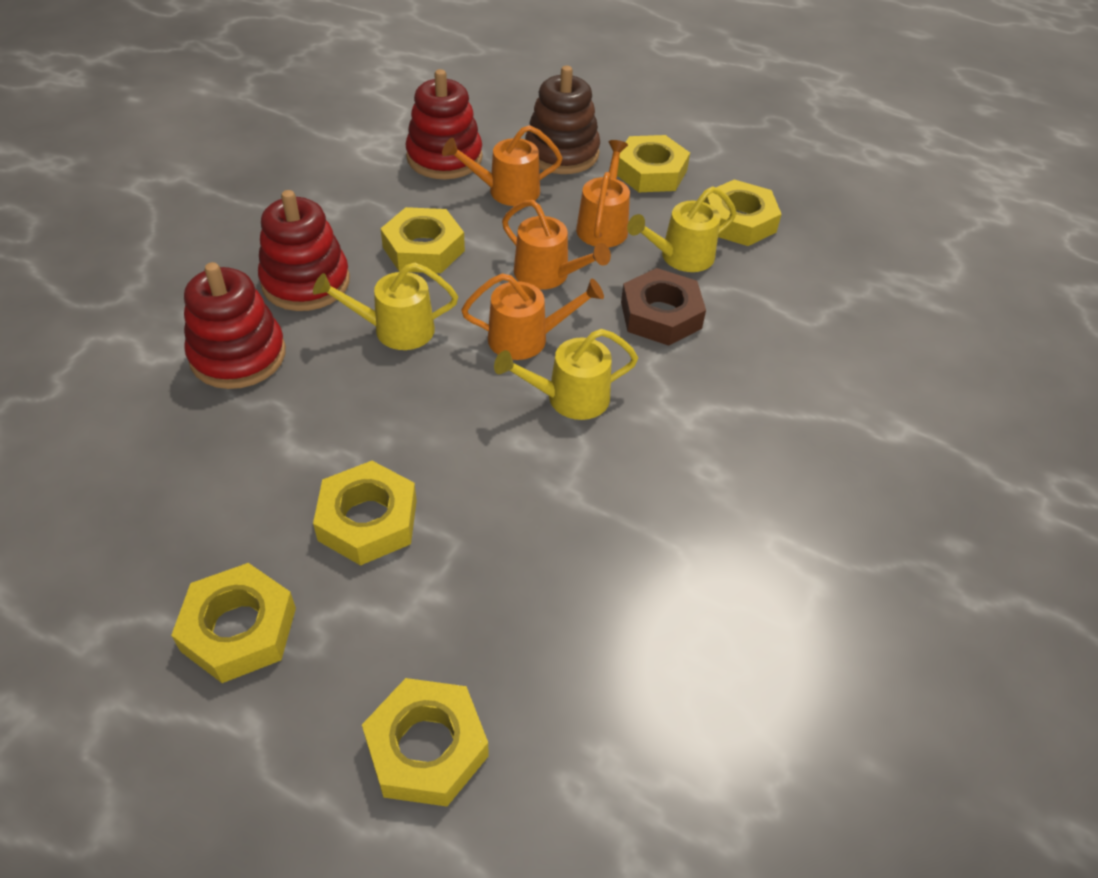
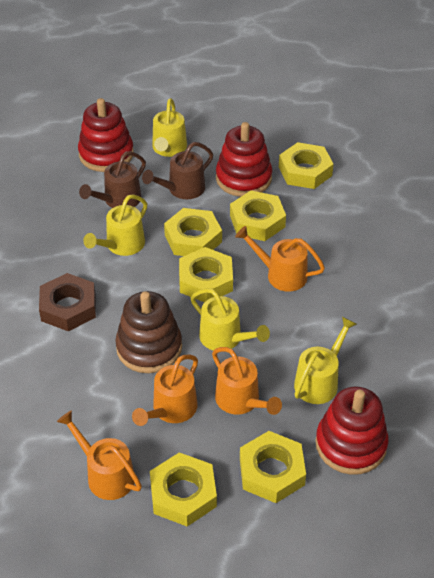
brown watering can: 0 -> 2
yellow watering can: 3 -> 4

